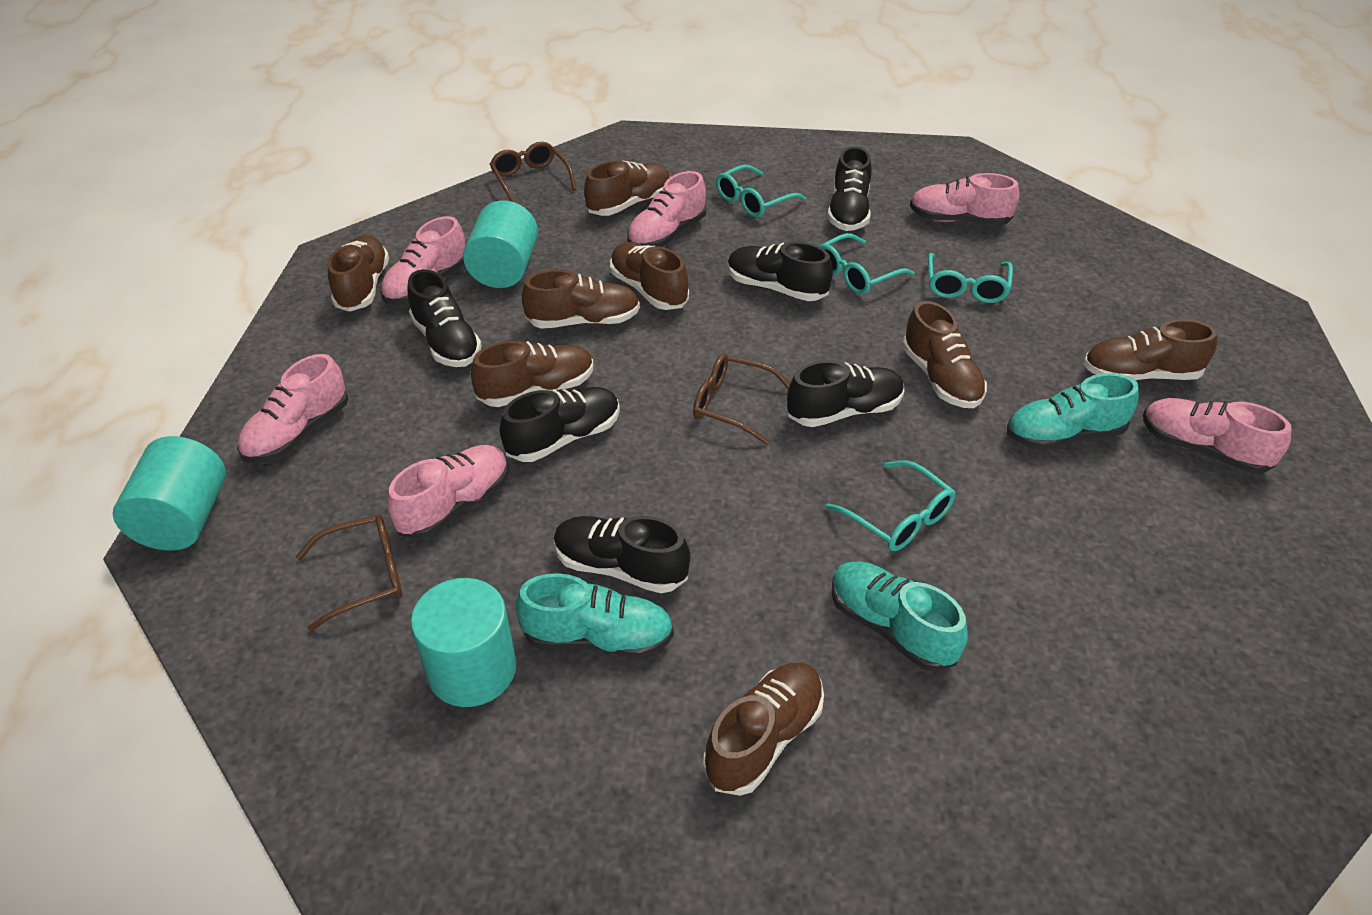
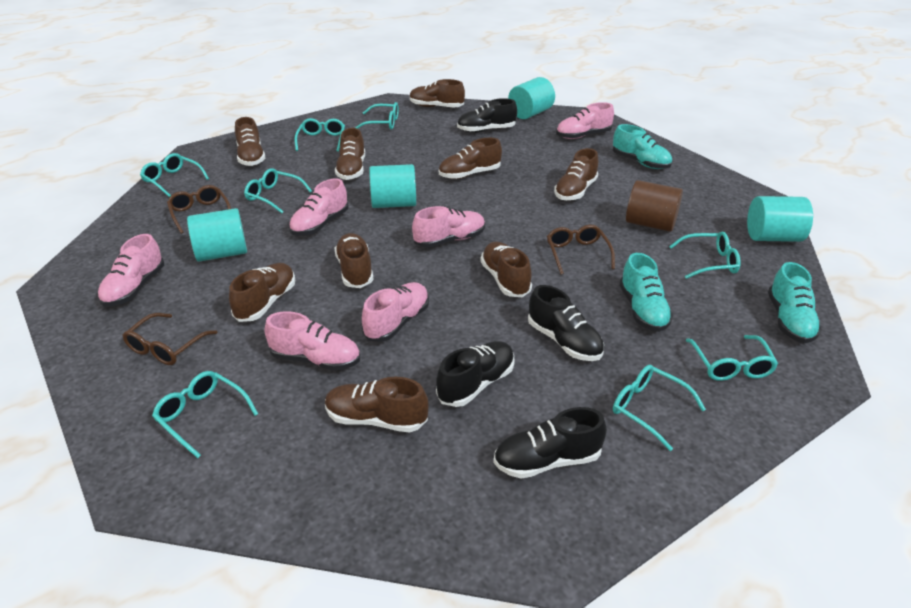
black shoe: 6 -> 4
brown cylinder: 0 -> 1
brown shoe: 8 -> 9
turquoise cylinder: 3 -> 4
turquoise glasses: 4 -> 8

